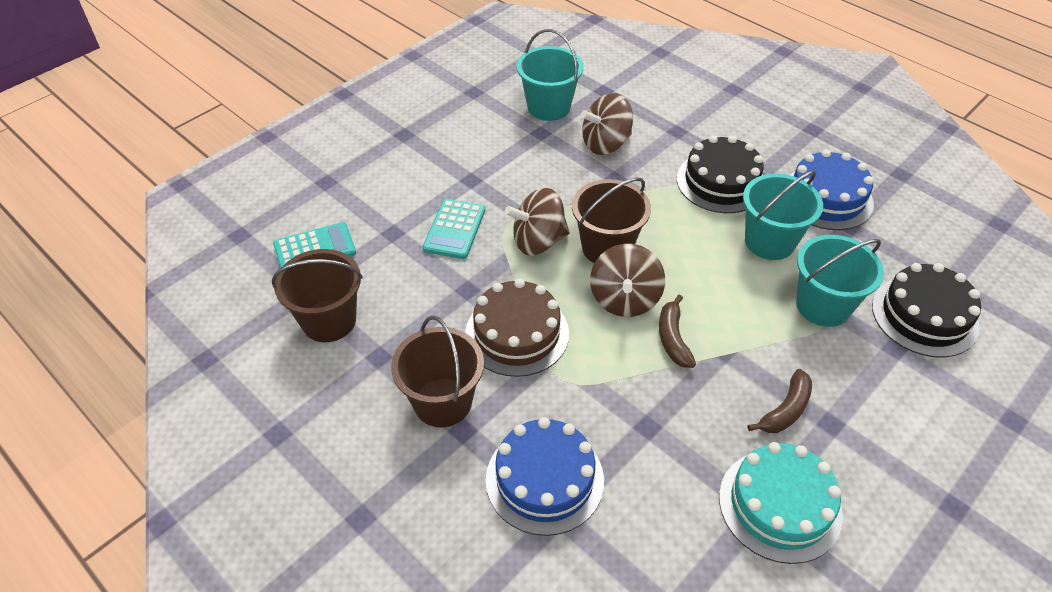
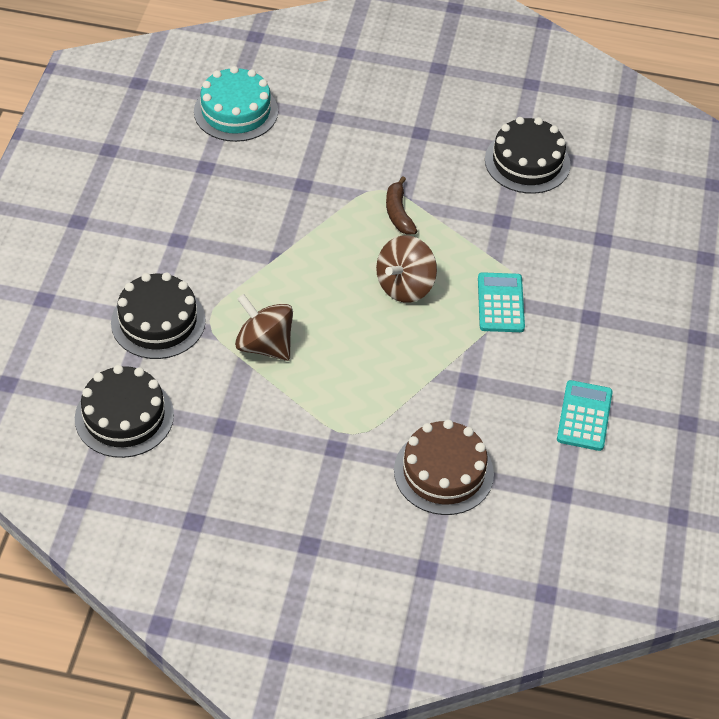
black cake: 2 -> 3
blue cake: 2 -> 0
brown banana: 2 -> 1
brown bucket: 3 -> 0
brown spinning top: 3 -> 2
turquoise bucket: 3 -> 0

